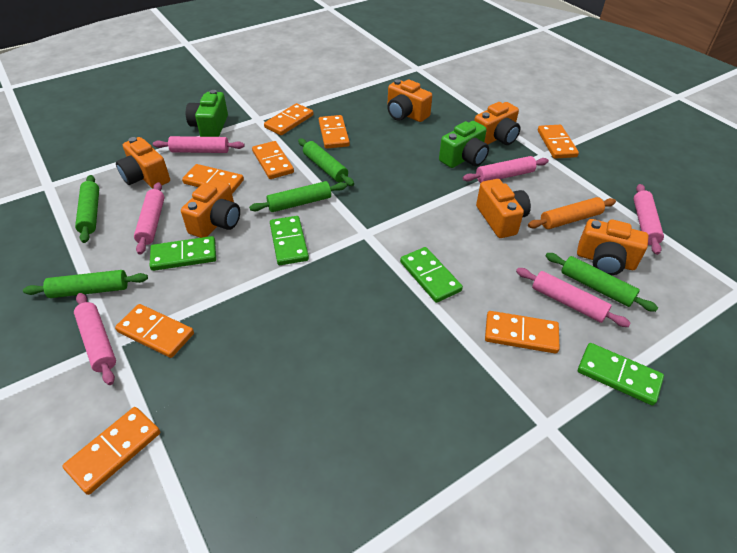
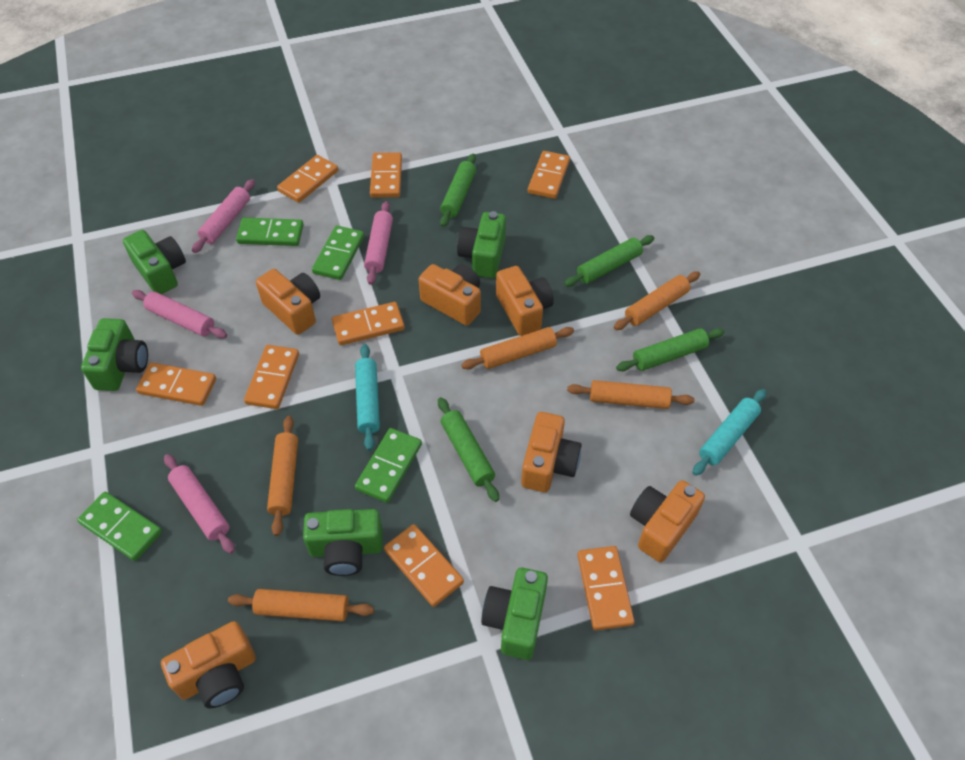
green camera: 2 -> 5
green rolling pin: 5 -> 4
orange rolling pin: 1 -> 5
pink rolling pin: 6 -> 4
turquoise rolling pin: 0 -> 2

